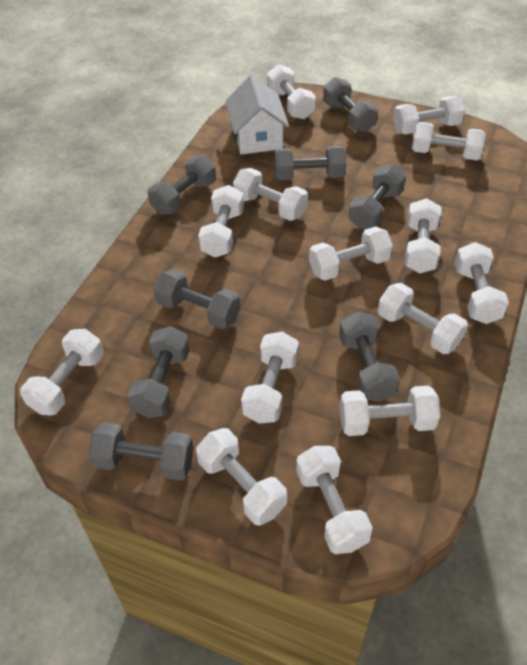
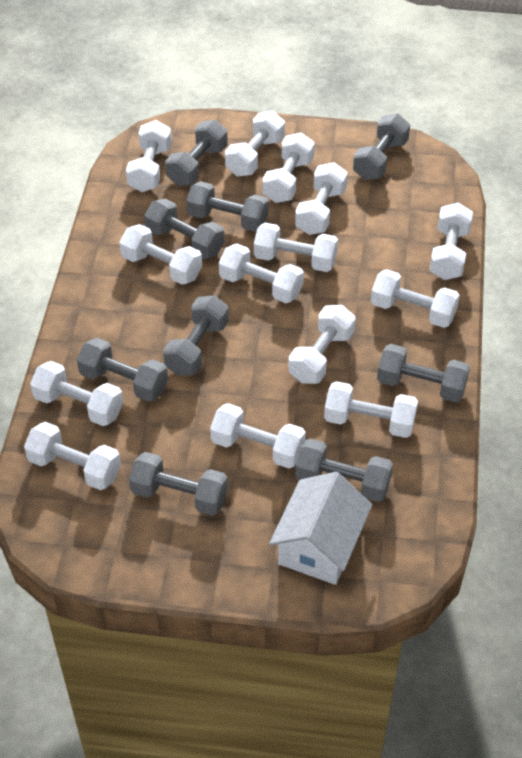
grey dumbbell: 8 -> 9

